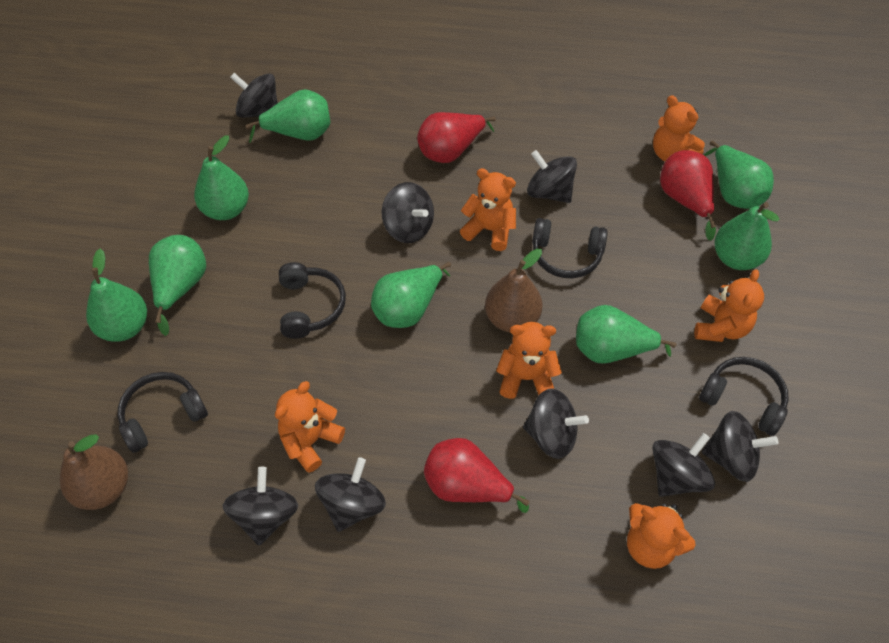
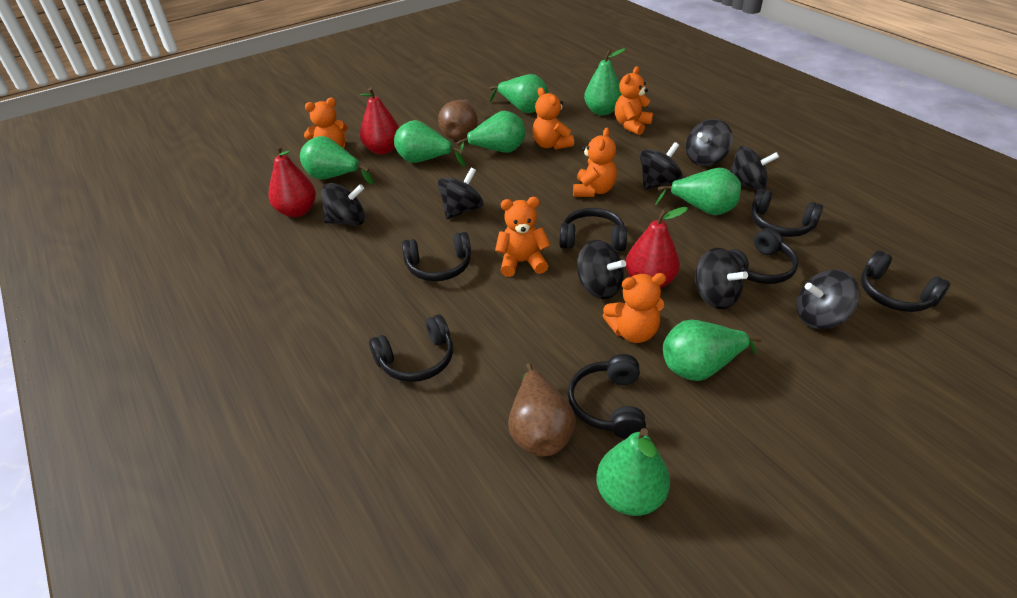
black headphones: 4 -> 7

